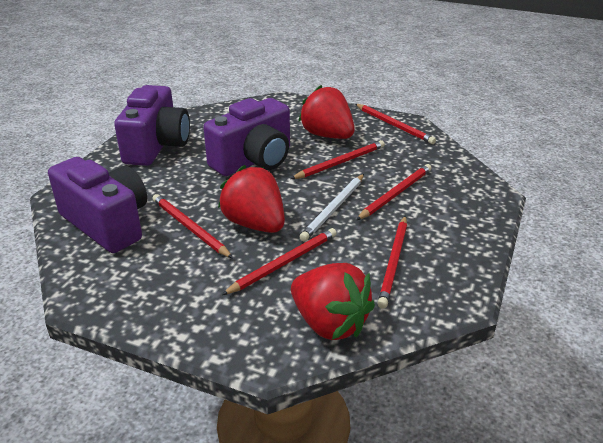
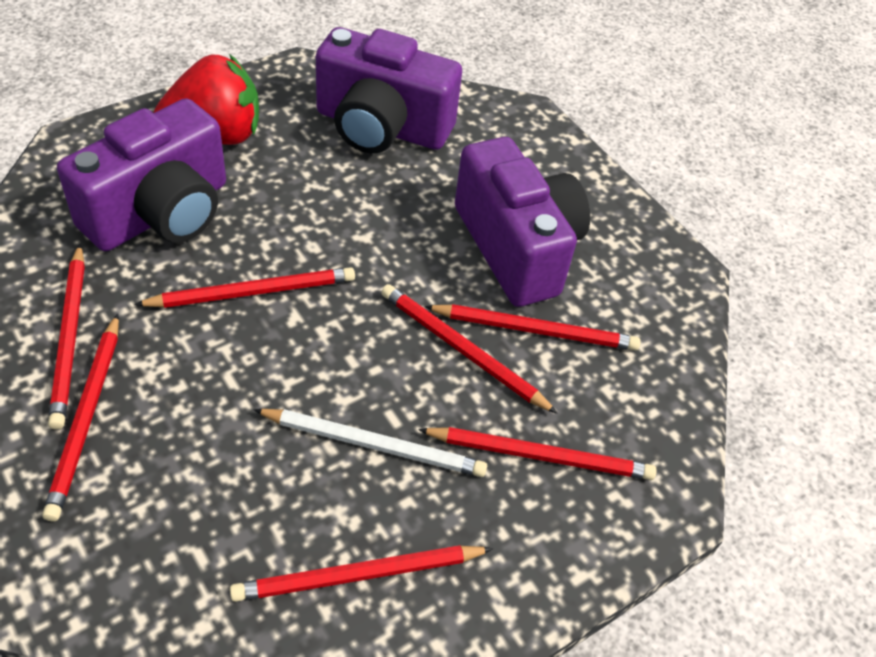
red pencil: 6 -> 7
red strawberry: 3 -> 1

